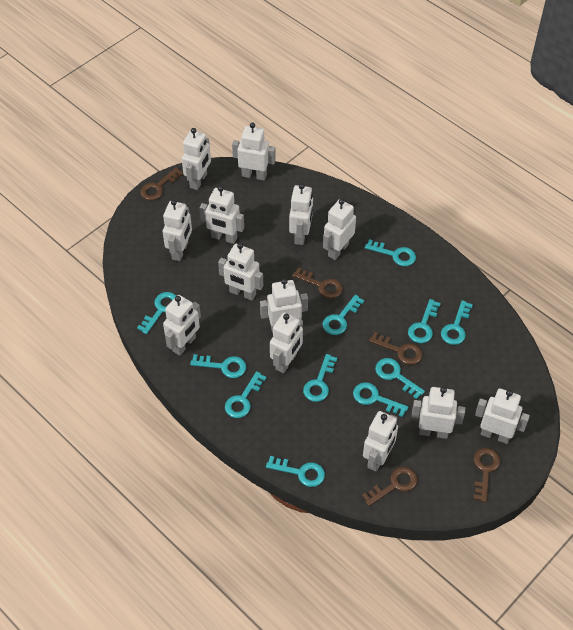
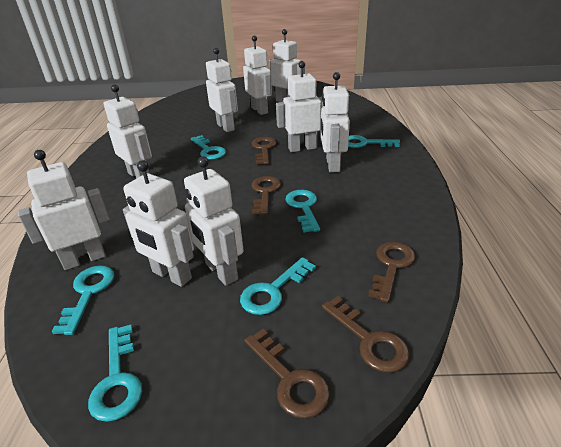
turquoise key: 11 -> 6
white robot: 13 -> 9

